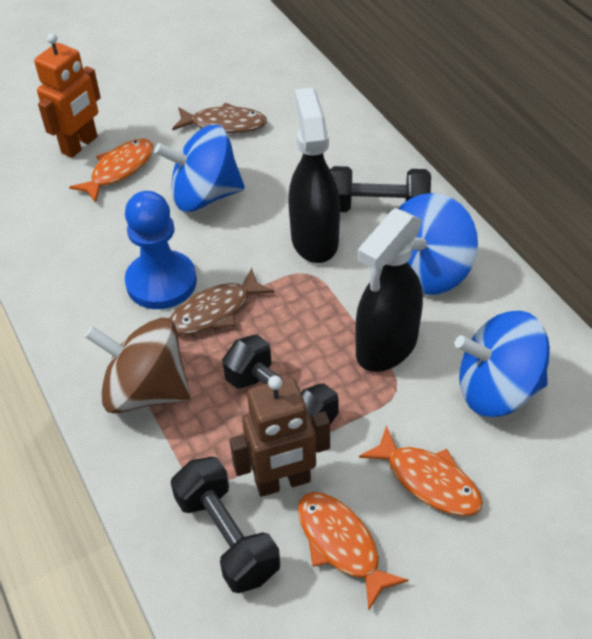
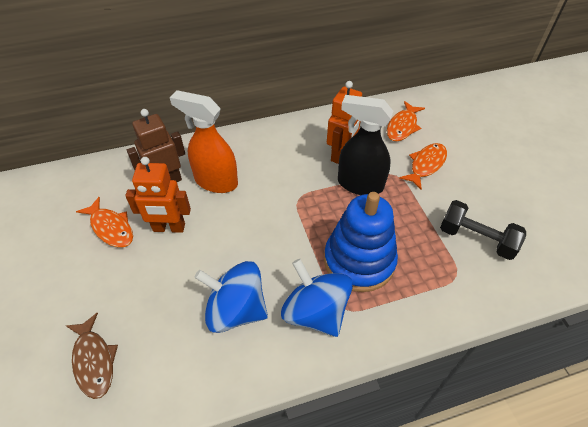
black dumbbell: 3 -> 1
black spray bottle: 2 -> 1
blue pawn: 1 -> 0
blue spinning top: 3 -> 2
blue stacking toy: 0 -> 1
brown fish: 2 -> 1
brown spinning top: 1 -> 0
orange robot: 1 -> 2
orange spray bottle: 0 -> 1

